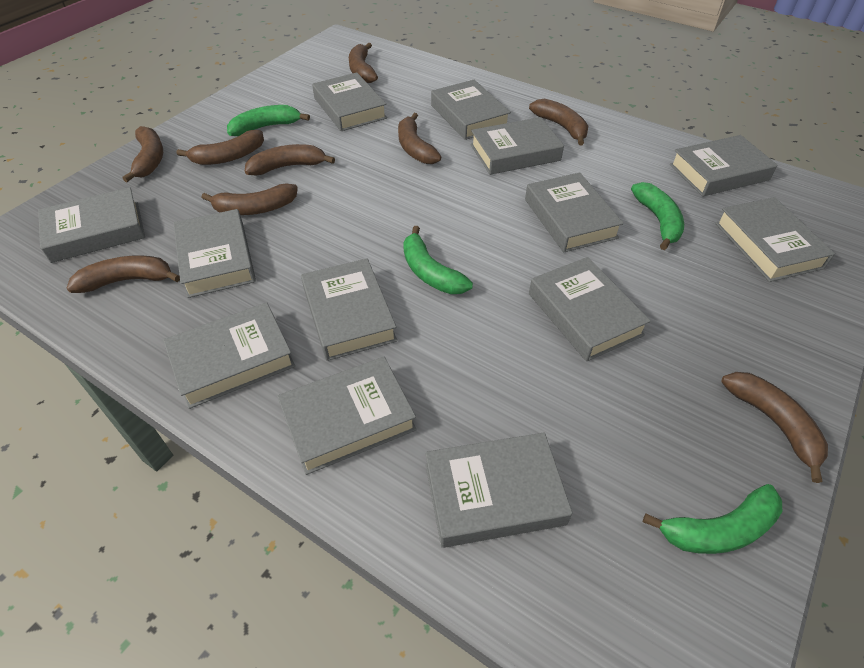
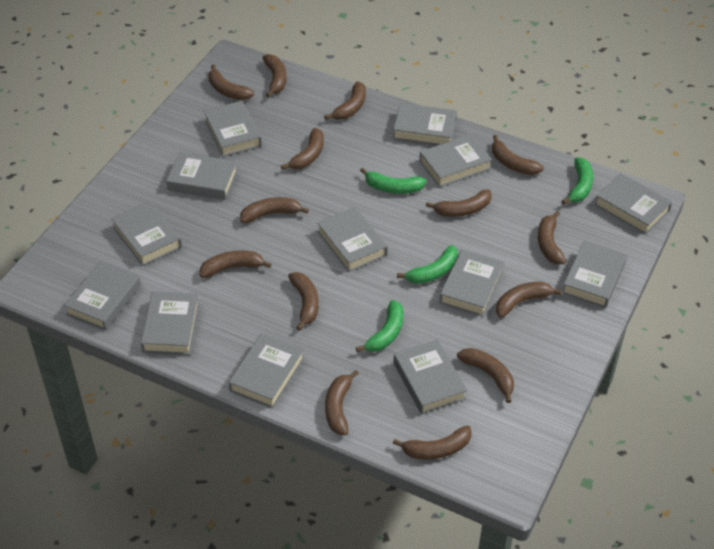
brown banana: 9 -> 14

